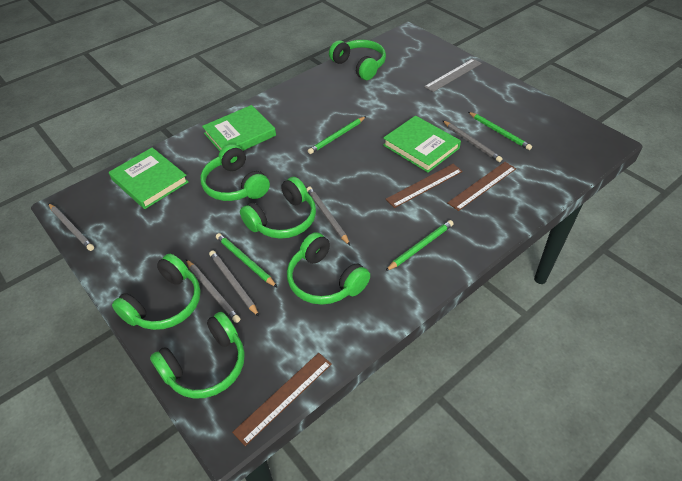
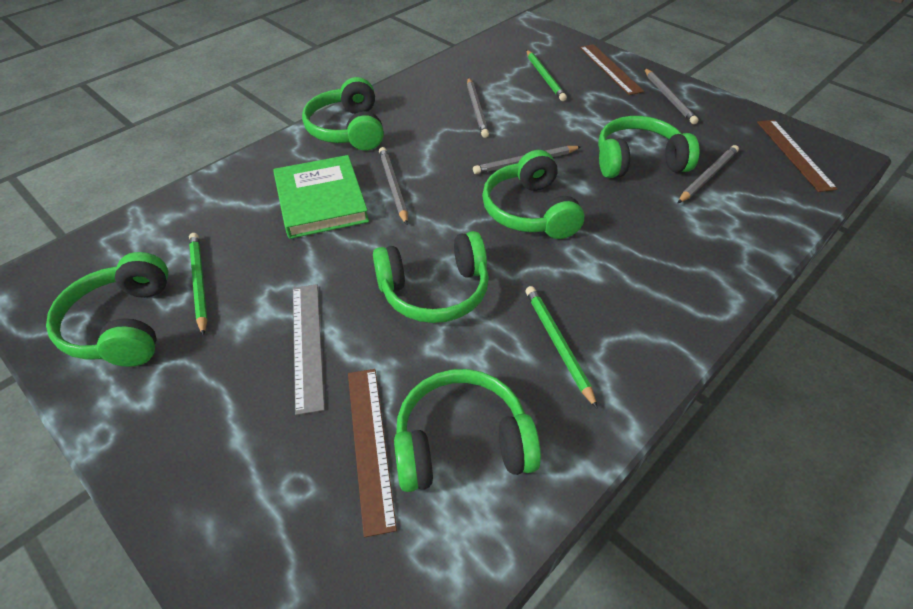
green book: 3 -> 1
green pencil: 4 -> 3

